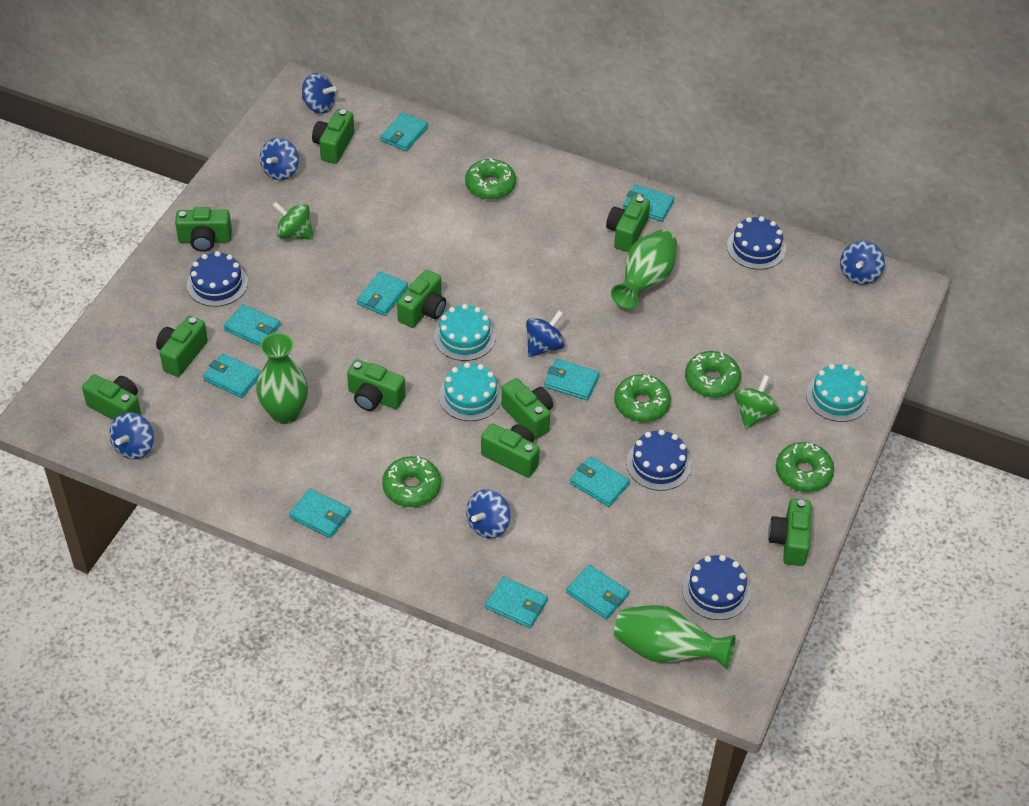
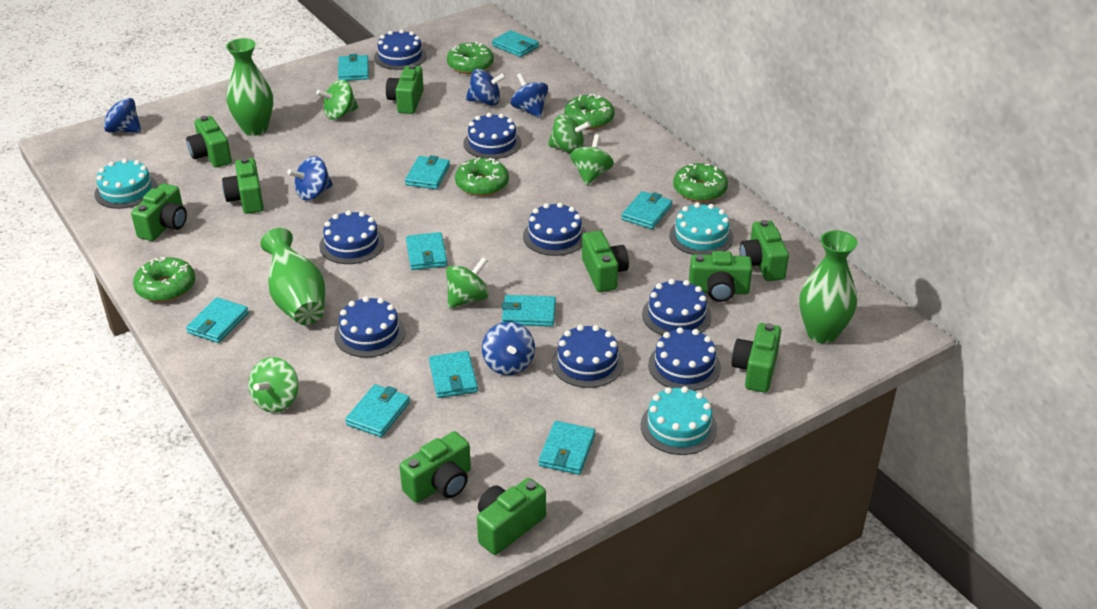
blue cake: 4 -> 8
blue spinning top: 6 -> 5
green spinning top: 2 -> 5

